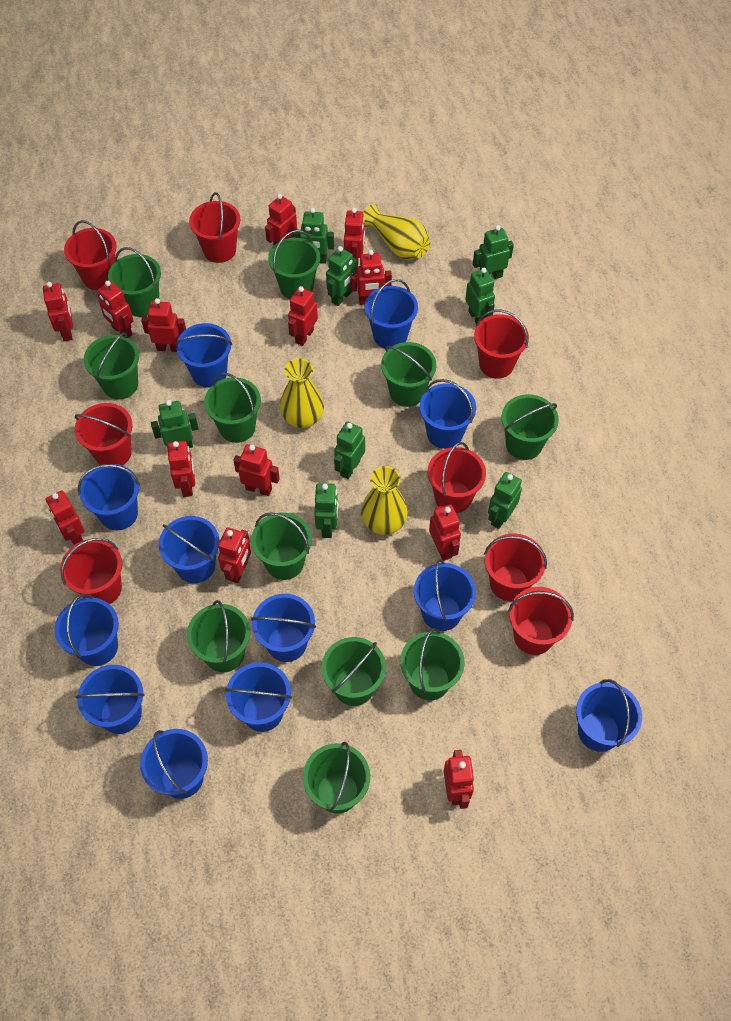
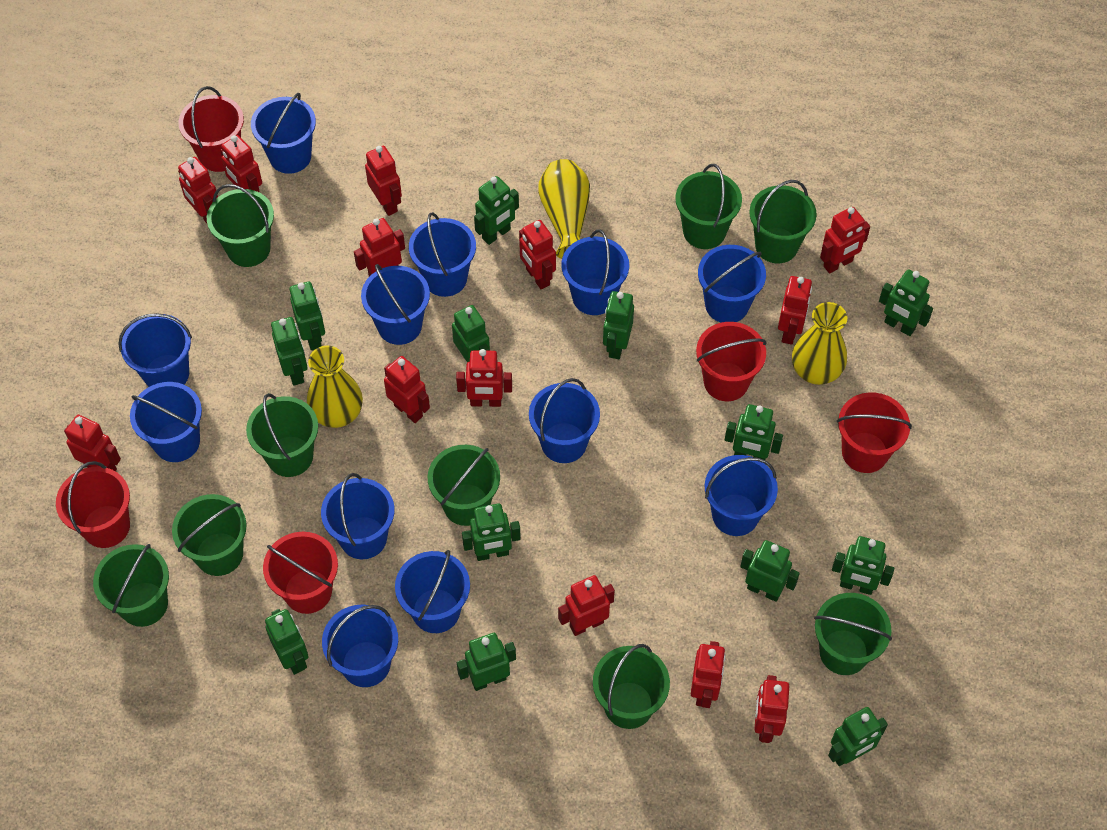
green bucket: 11 -> 9
green robot: 8 -> 13
red bucket: 8 -> 5

